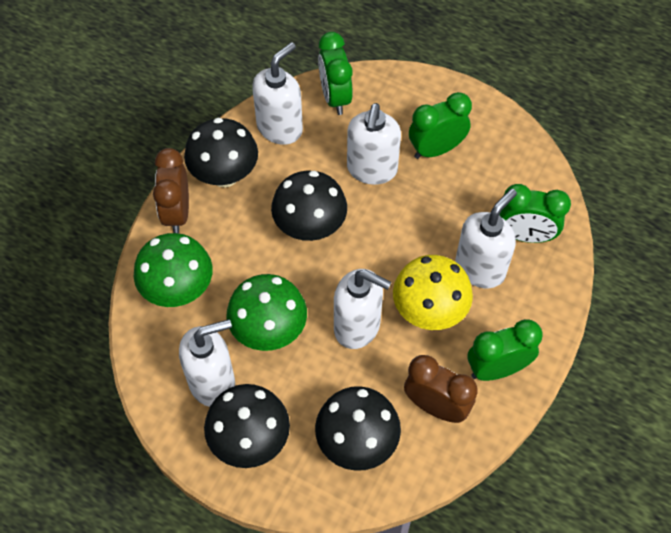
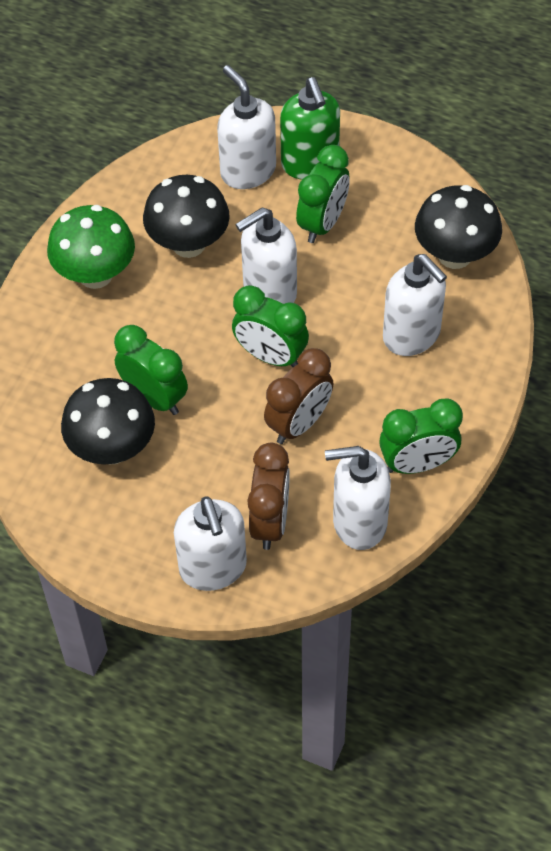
black mushroom: 4 -> 3
green mushroom: 2 -> 1
green soap dispenser: 0 -> 1
yellow mushroom: 1 -> 0

